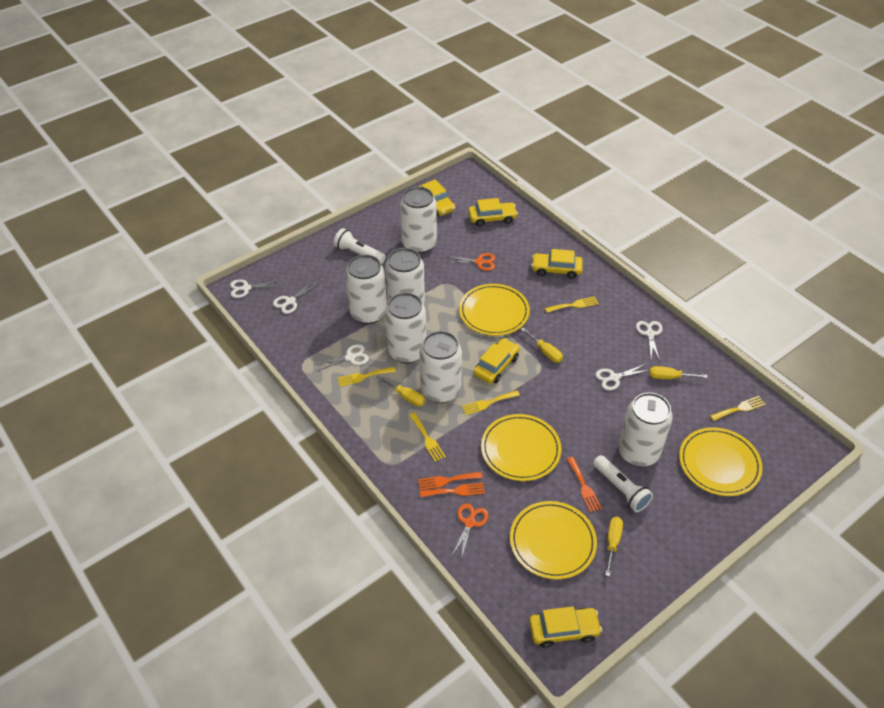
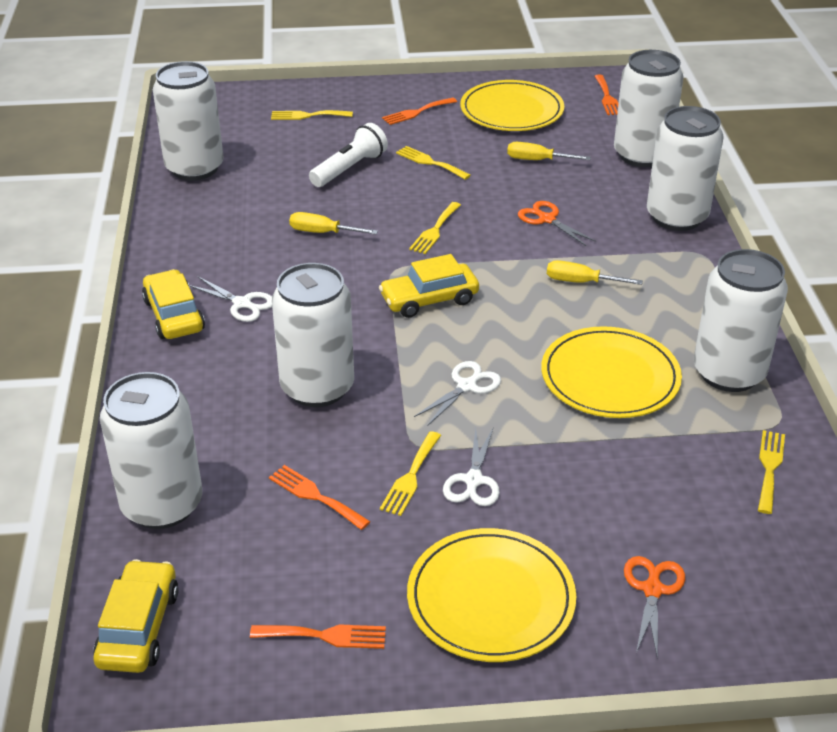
orange fork: 3 -> 4
white flashlight: 2 -> 1
white scissors: 5 -> 3
yellow car: 5 -> 3
yellow plate: 4 -> 3
yellow screwdriver: 4 -> 3

